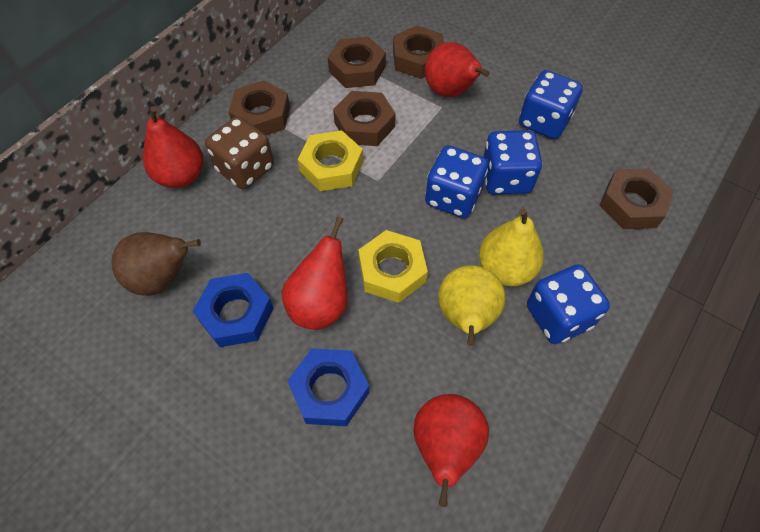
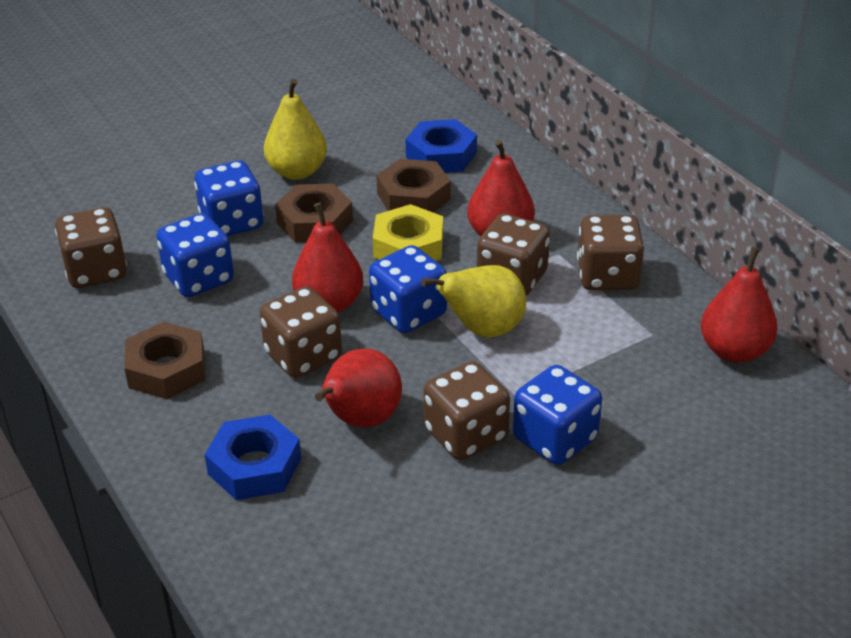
brown dice: 1 -> 5
brown nut: 5 -> 3
brown pear: 1 -> 0
yellow nut: 2 -> 1

